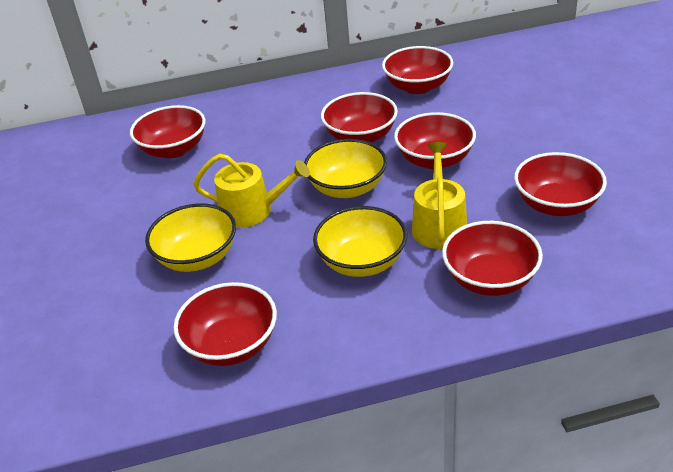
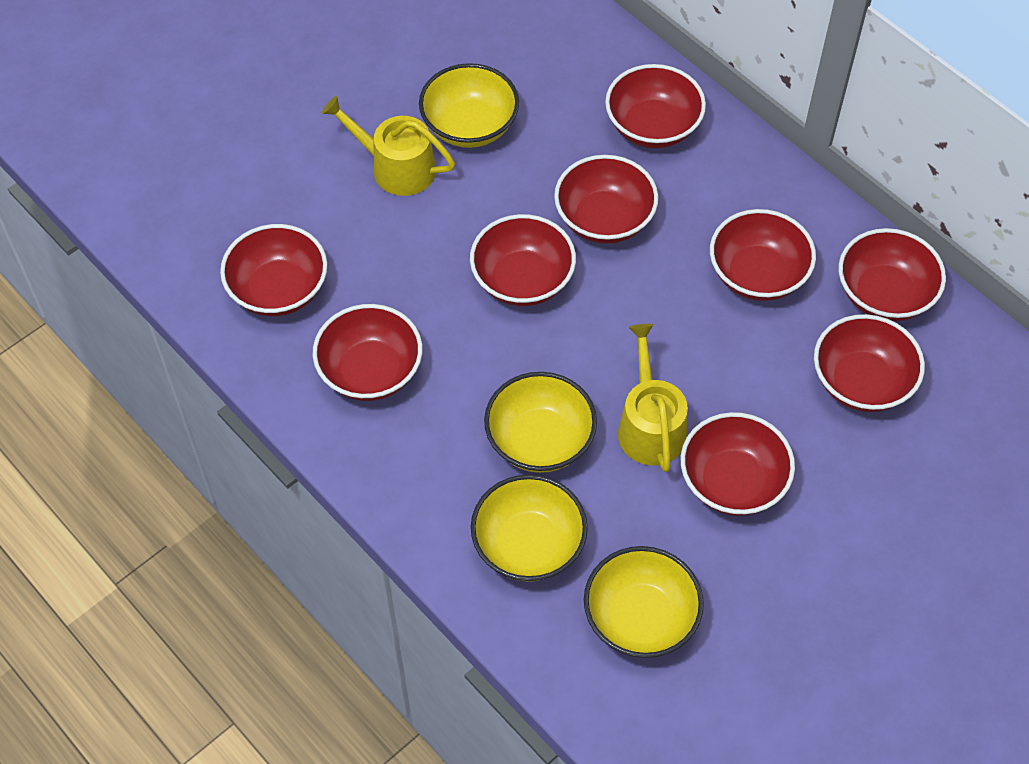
red bowl: 7 -> 9
yellow bowl: 3 -> 4

